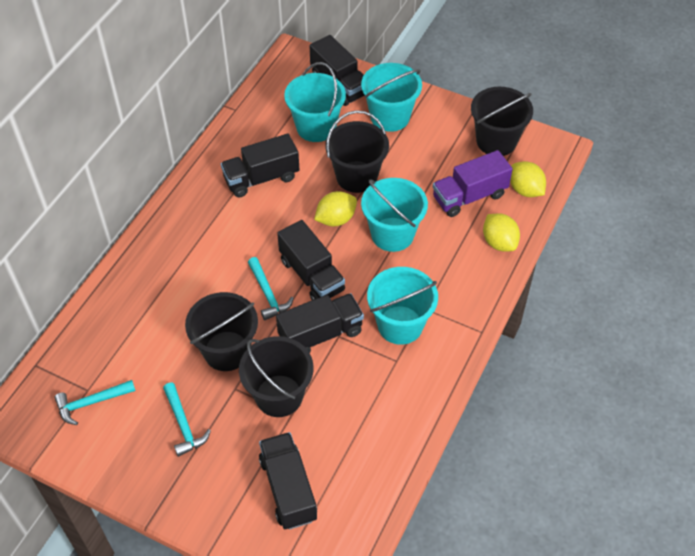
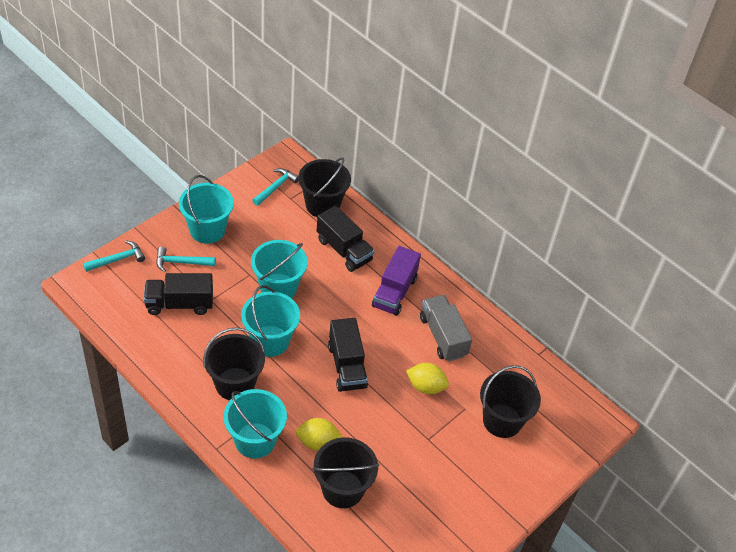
black truck: 5 -> 3
grey truck: 0 -> 1
yellow lemon: 3 -> 2

